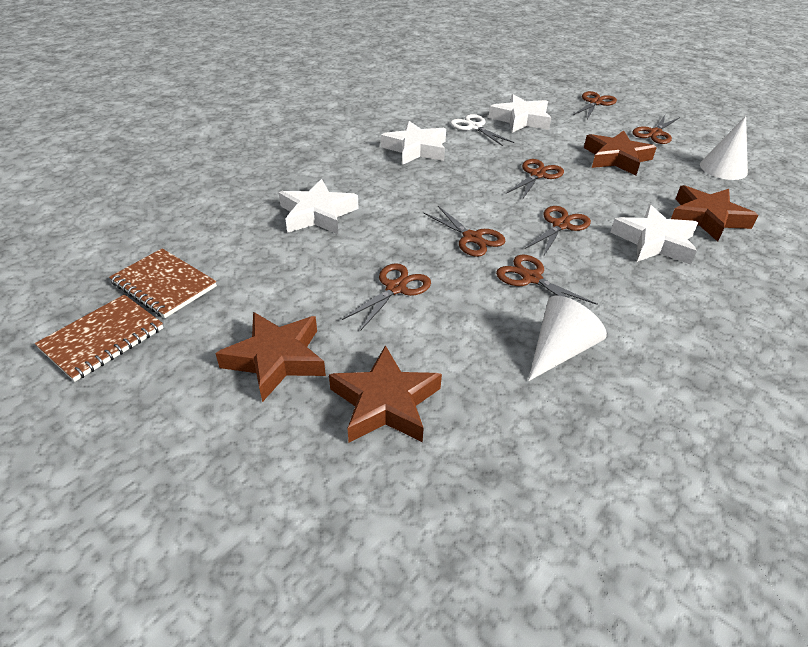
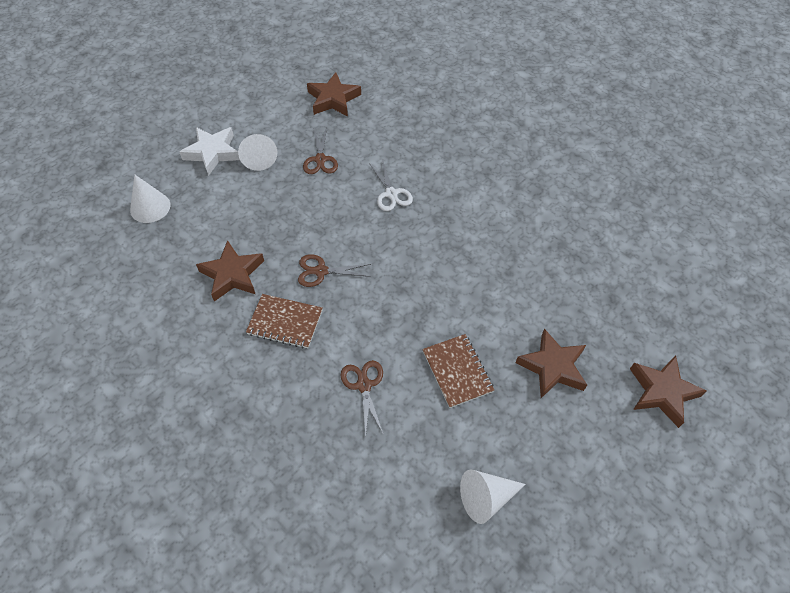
brown scissors: 7 -> 3
white cone: 2 -> 3
white star: 4 -> 1

